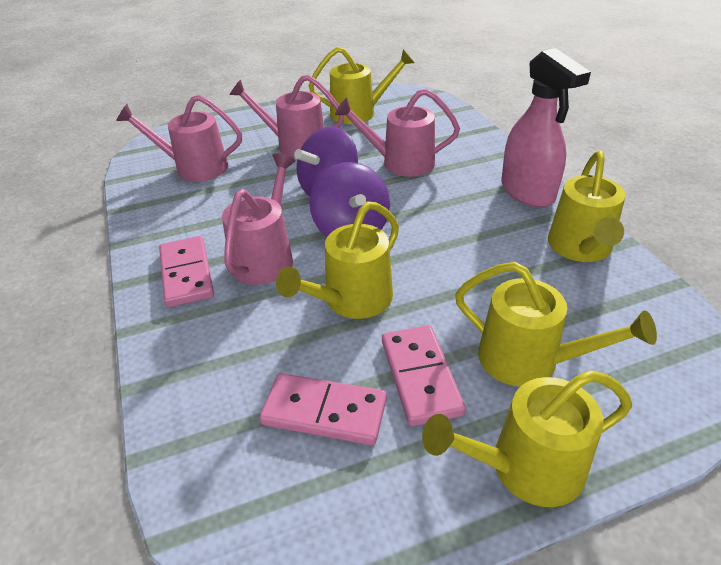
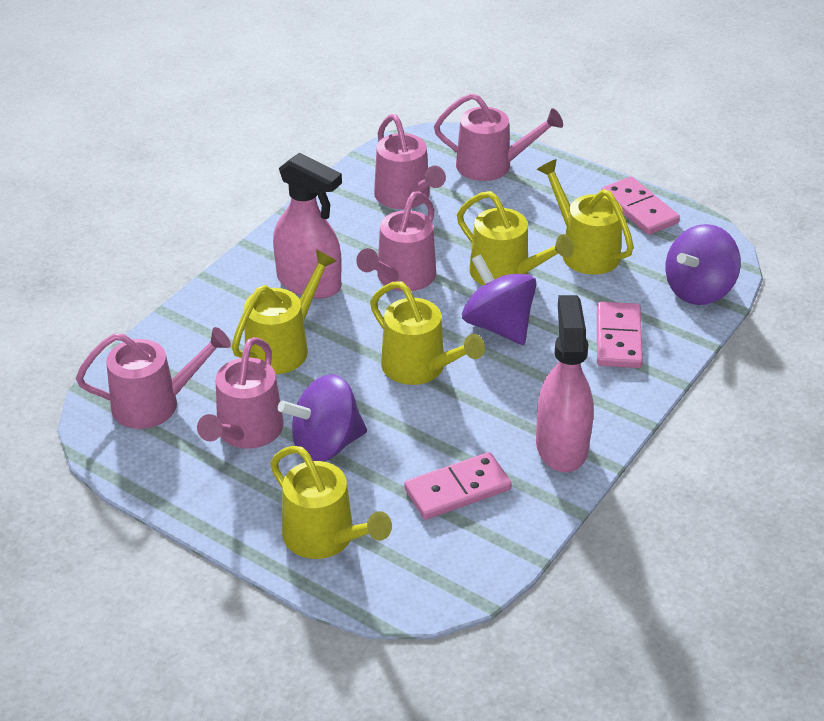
pink spray bottle: 1 -> 2
pink watering can: 4 -> 5
purple spinning top: 2 -> 3

